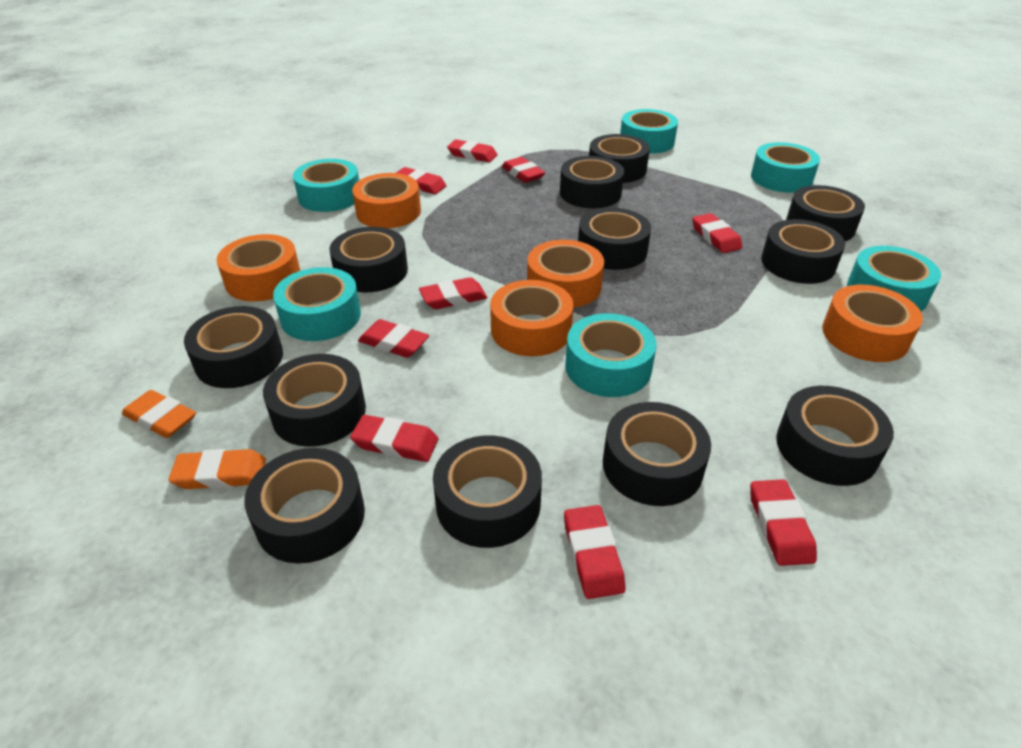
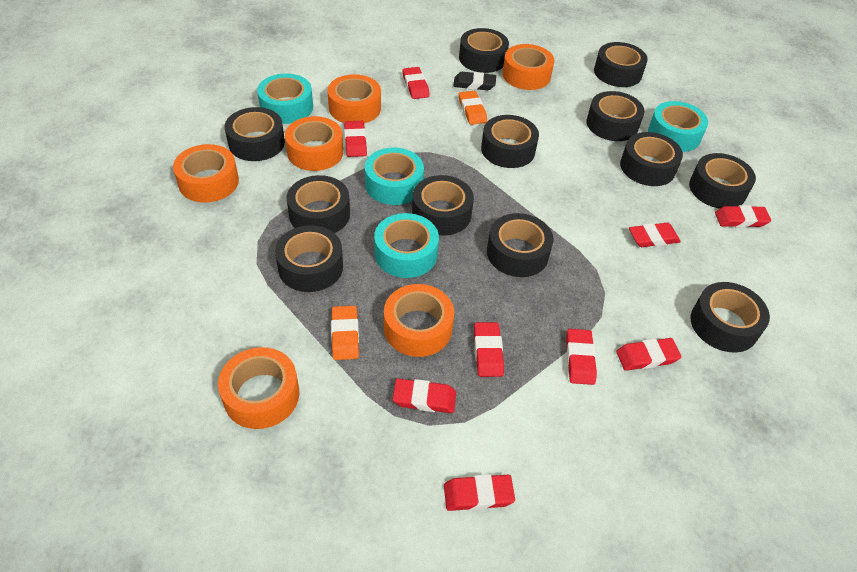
black eraser: 0 -> 1
orange tape: 5 -> 6
turquoise tape: 6 -> 4

